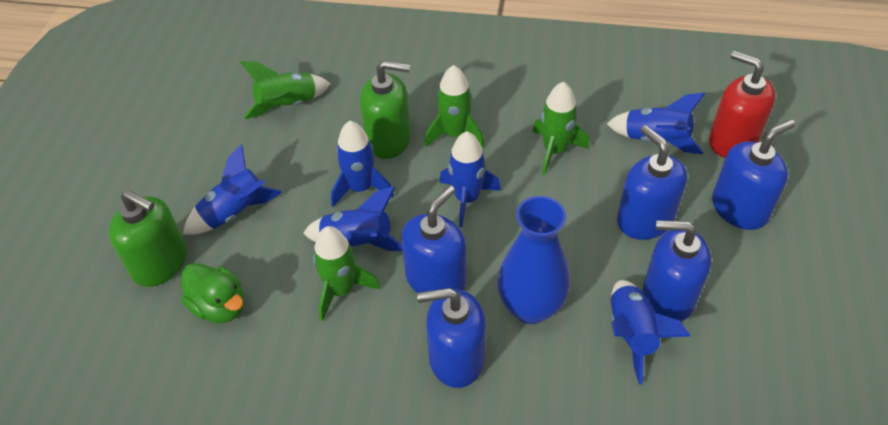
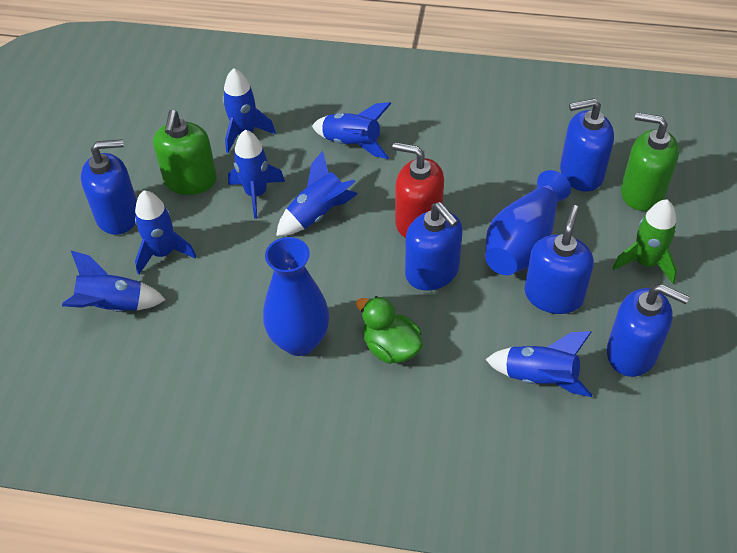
blue rocket: 6 -> 7
blue vase: 1 -> 2
green rocket: 4 -> 1

